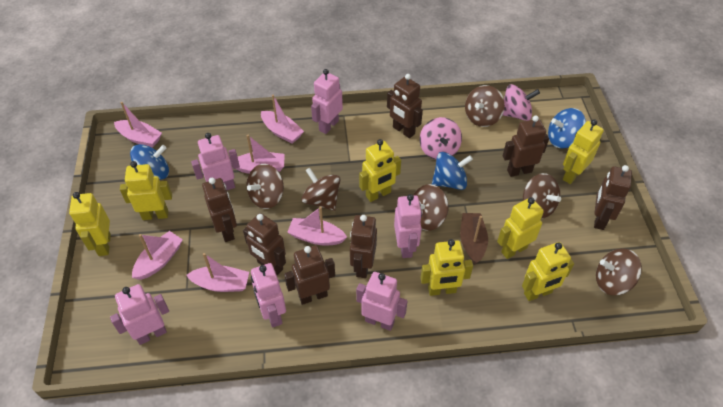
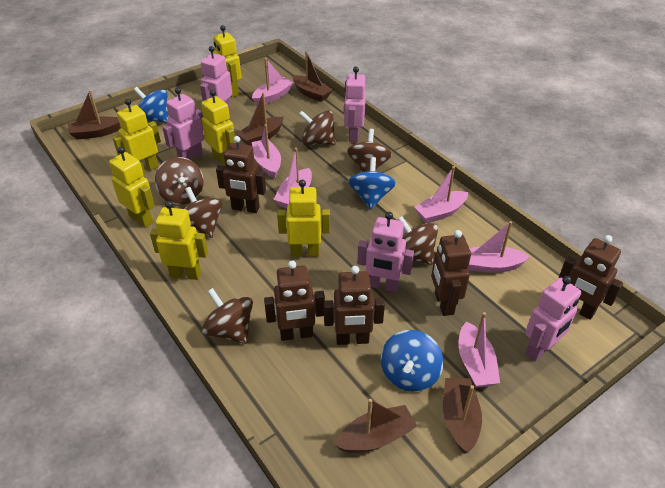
brown boat: 1 -> 5
brown robot: 7 -> 5
pink robot: 6 -> 5
pink spinning top: 2 -> 0
yellow robot: 7 -> 6

